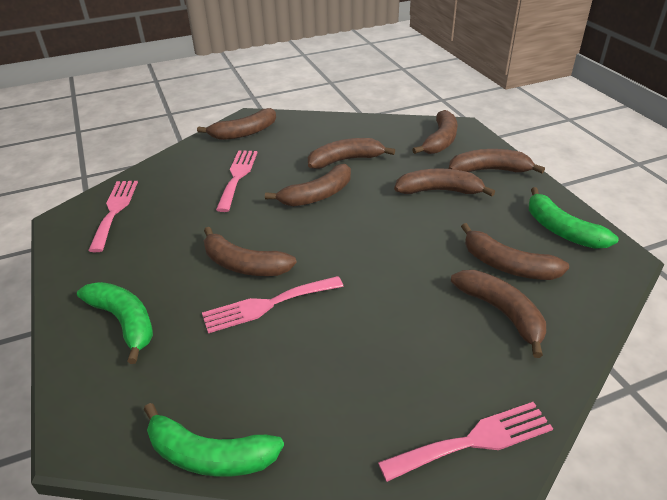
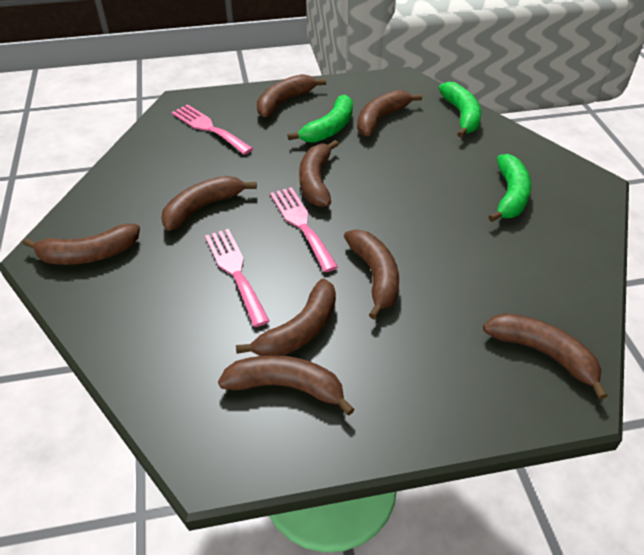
pink fork: 4 -> 3

